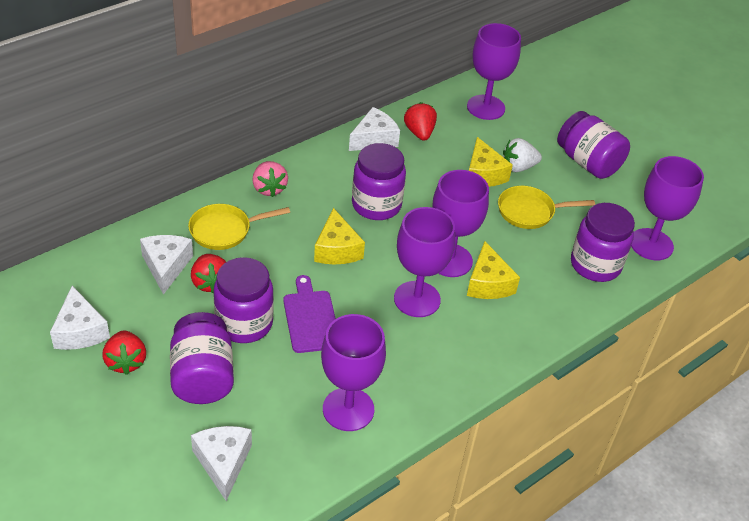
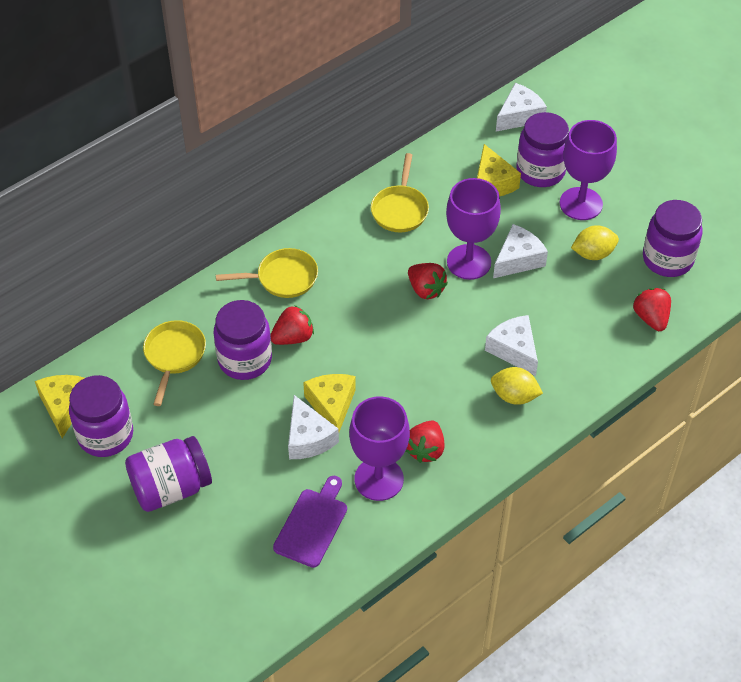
pink strawberry: 1 -> 0
purple goblet: 5 -> 3
red strawberry: 3 -> 4
white strawberry: 1 -> 0
yellow lemon: 0 -> 2
yellow pan: 2 -> 3

